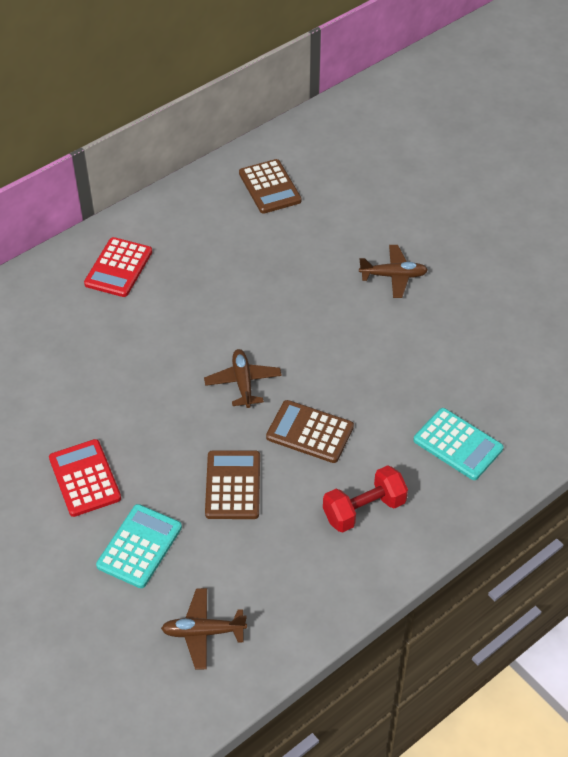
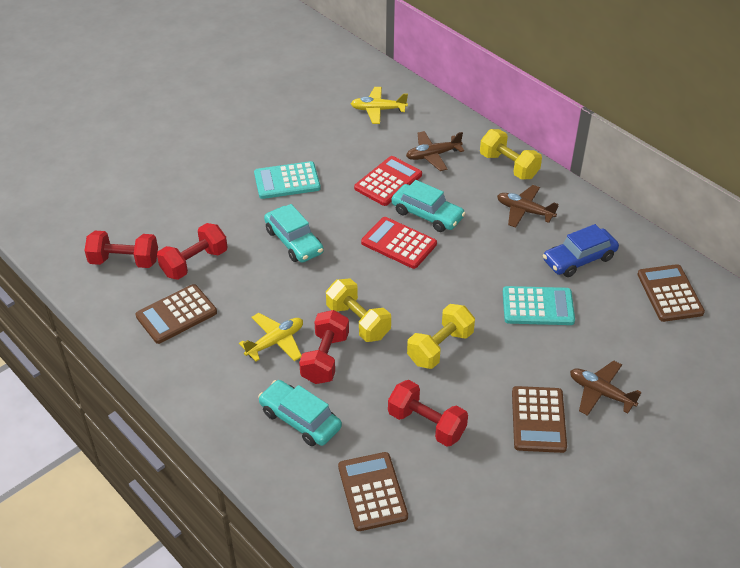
blue car: 0 -> 1
brown calculator: 3 -> 4
red dumbbell: 1 -> 4
turquoise car: 0 -> 3
yellow dumbbell: 0 -> 3
yellow plane: 0 -> 2

